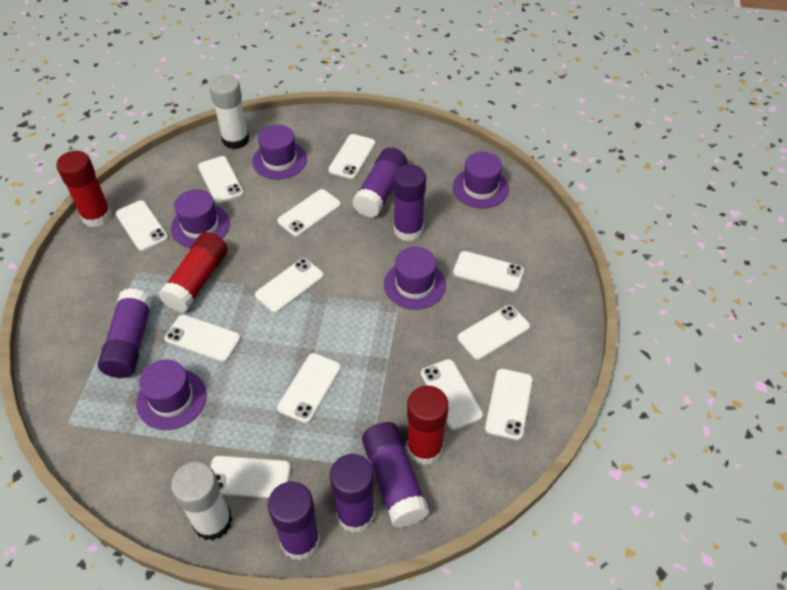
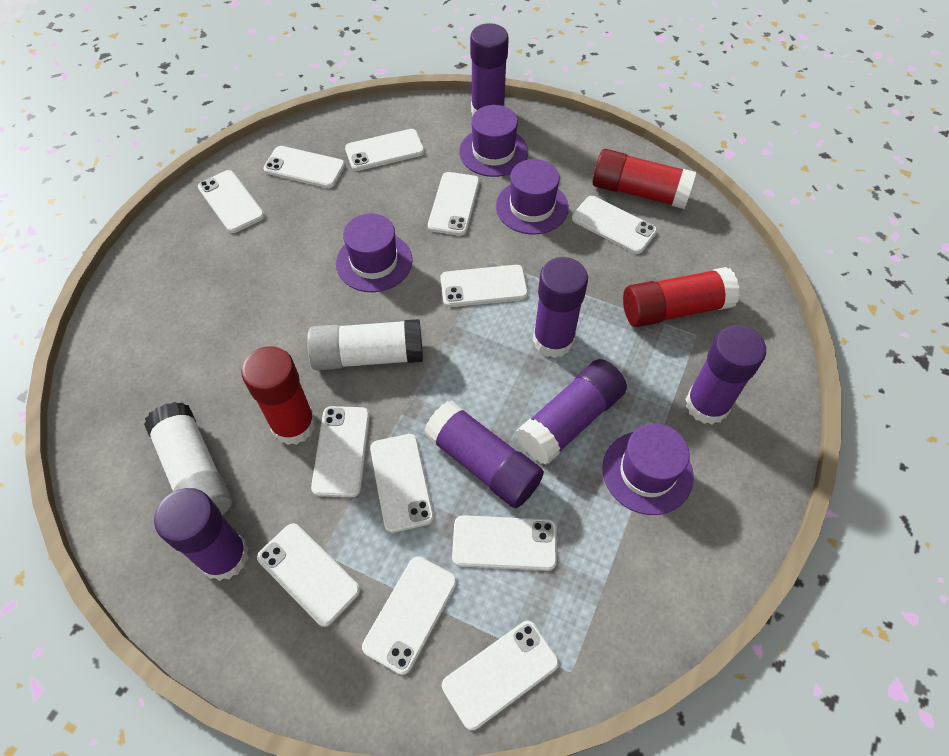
purple hat: 5 -> 4

